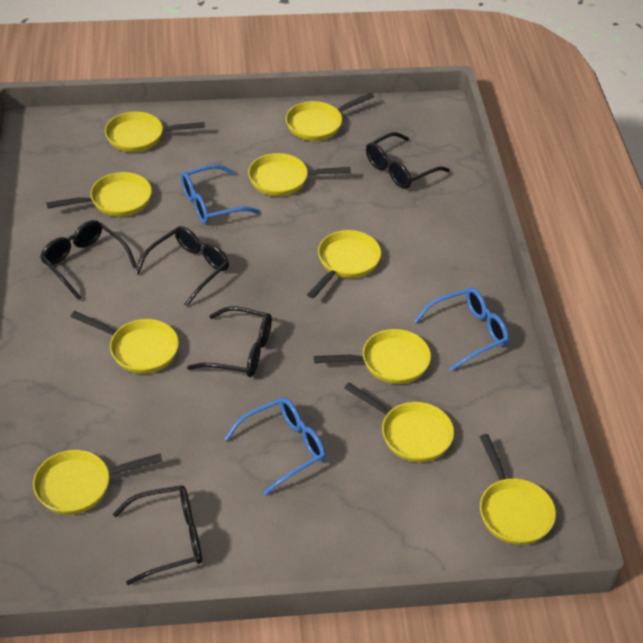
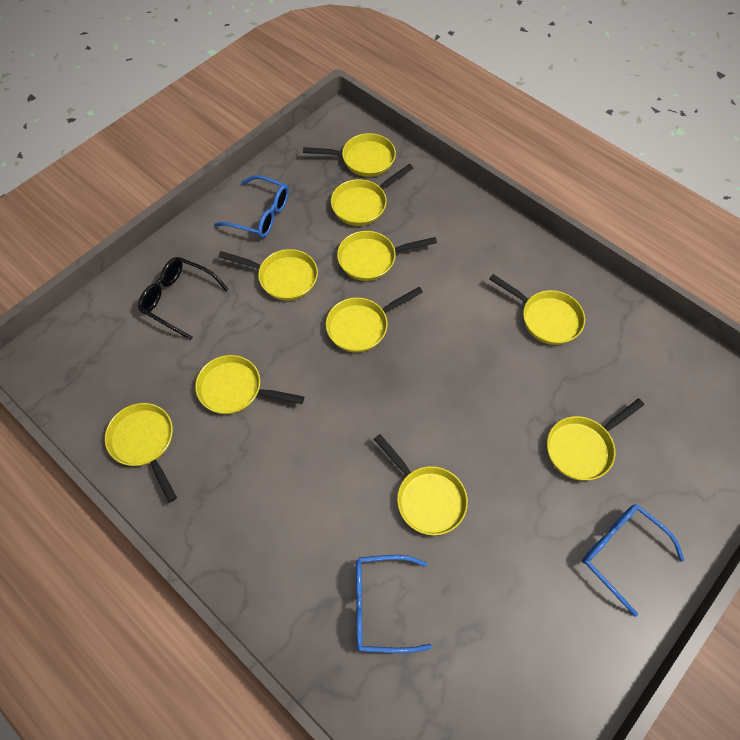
black glasses: 5 -> 1

